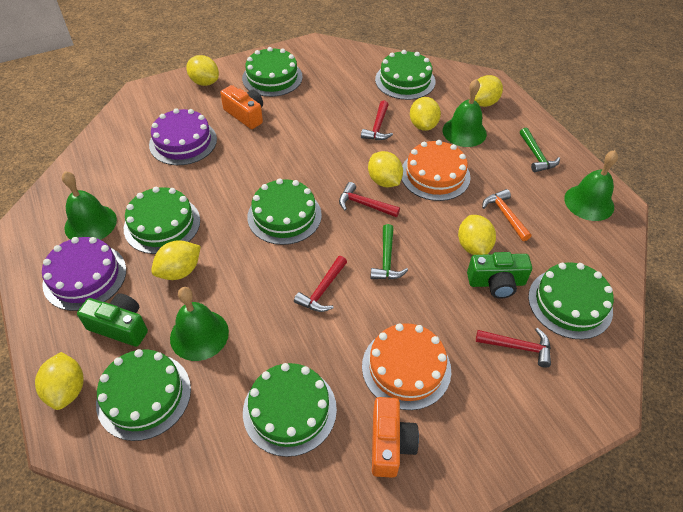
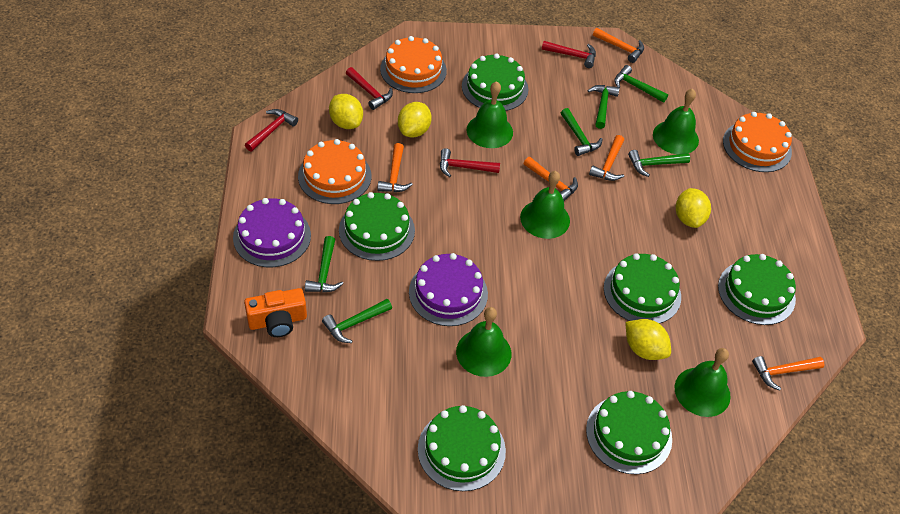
green bell: 4 -> 5
green cake: 7 -> 6
green camera: 2 -> 0
green hammer: 2 -> 6
orange cake: 2 -> 3
orange camera: 2 -> 1
orange hammer: 1 -> 5
yellow lemon: 7 -> 4

